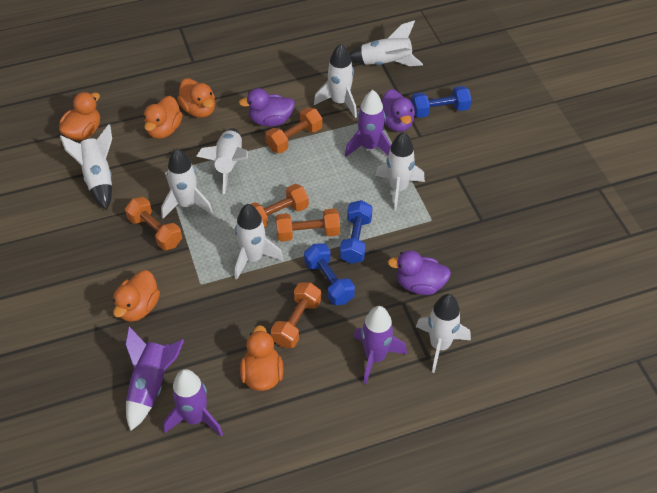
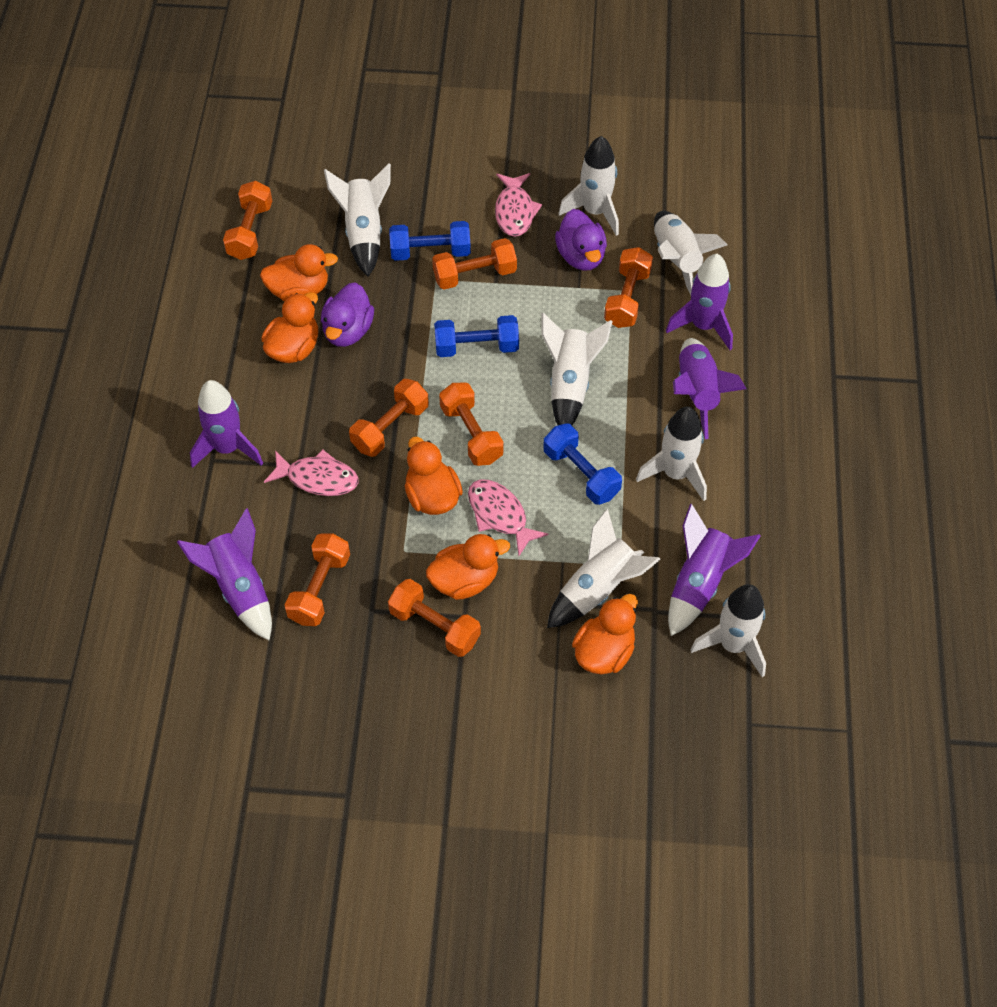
orange dumbbell: 5 -> 7
pink fish: 0 -> 3
purple duck: 3 -> 2
purple rocket: 4 -> 5
white rocket: 8 -> 7

